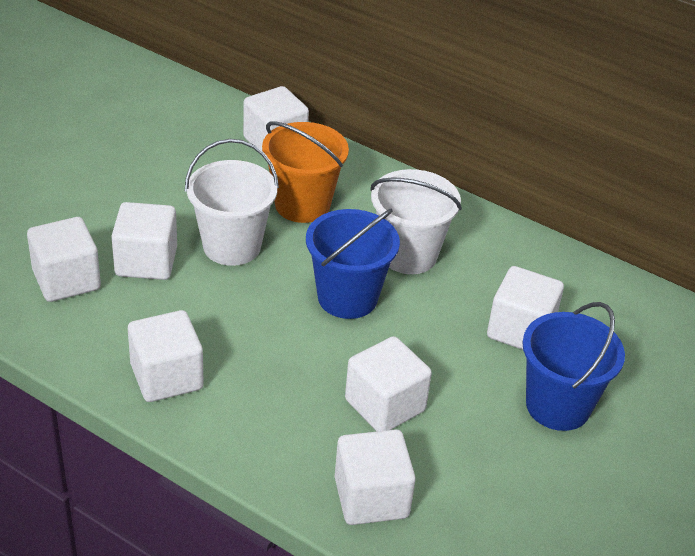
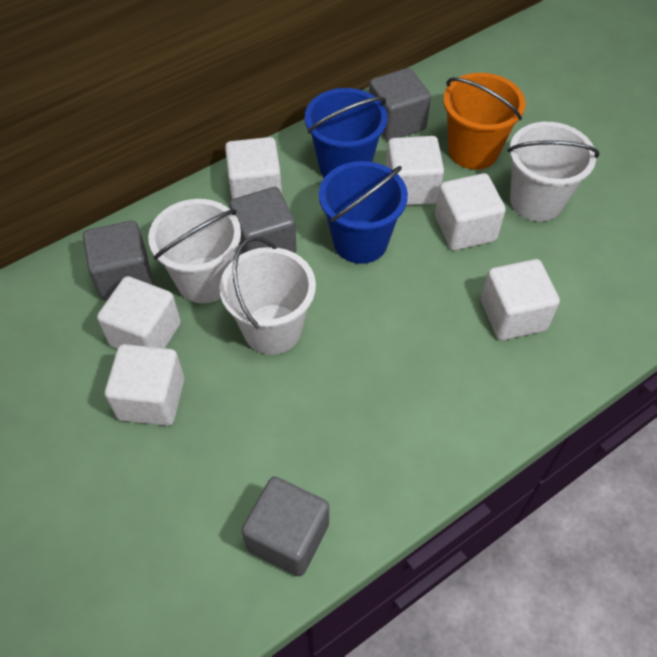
grey cube: 0 -> 4
white bucket: 2 -> 3
white cube: 7 -> 6

